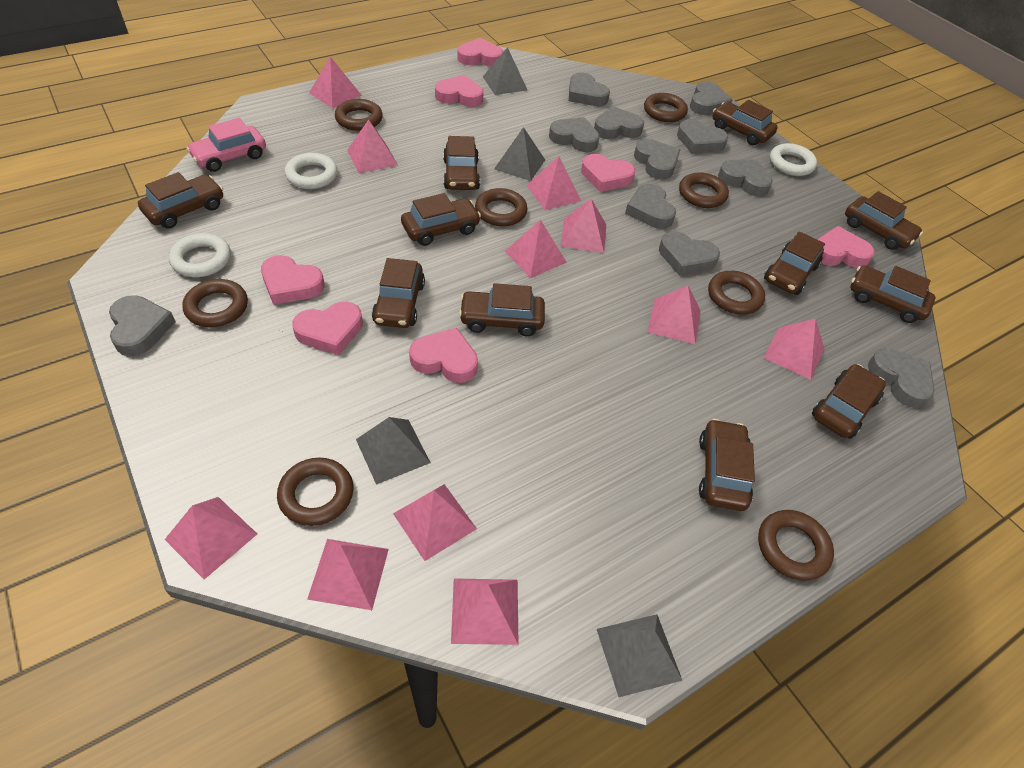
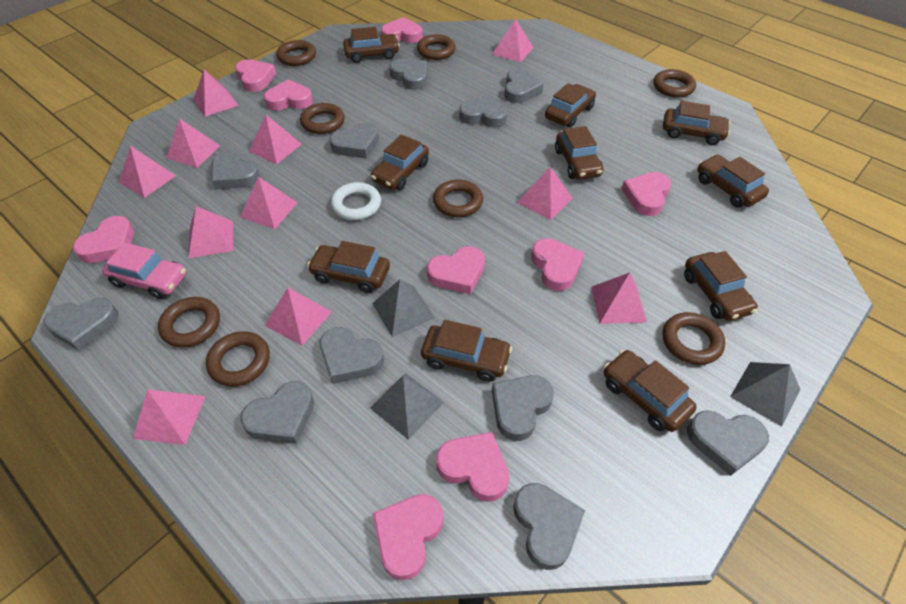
brown car: 11 -> 10
grey pyramid: 4 -> 3
pink heart: 7 -> 9
white ring: 3 -> 1

